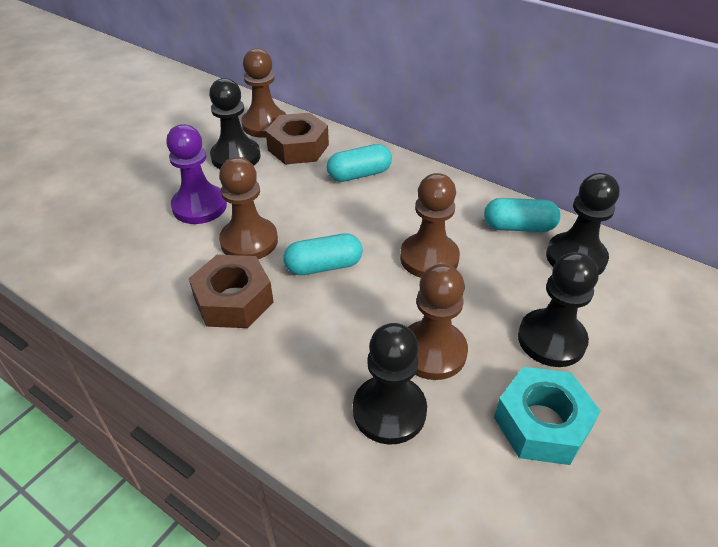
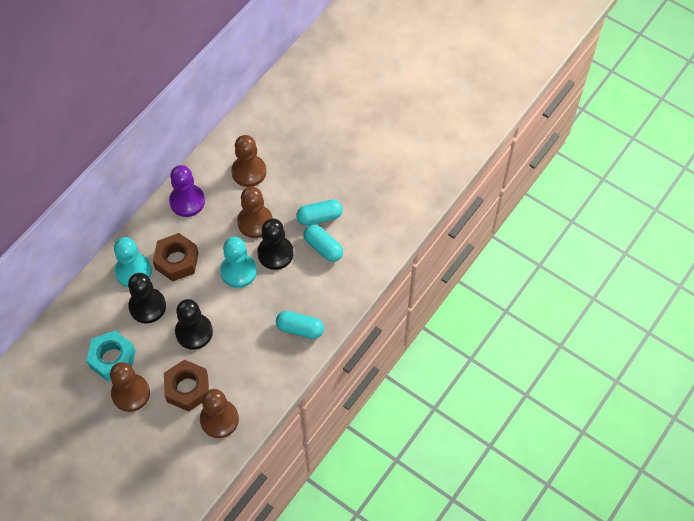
black pawn: 4 -> 3
turquoise pawn: 0 -> 2

